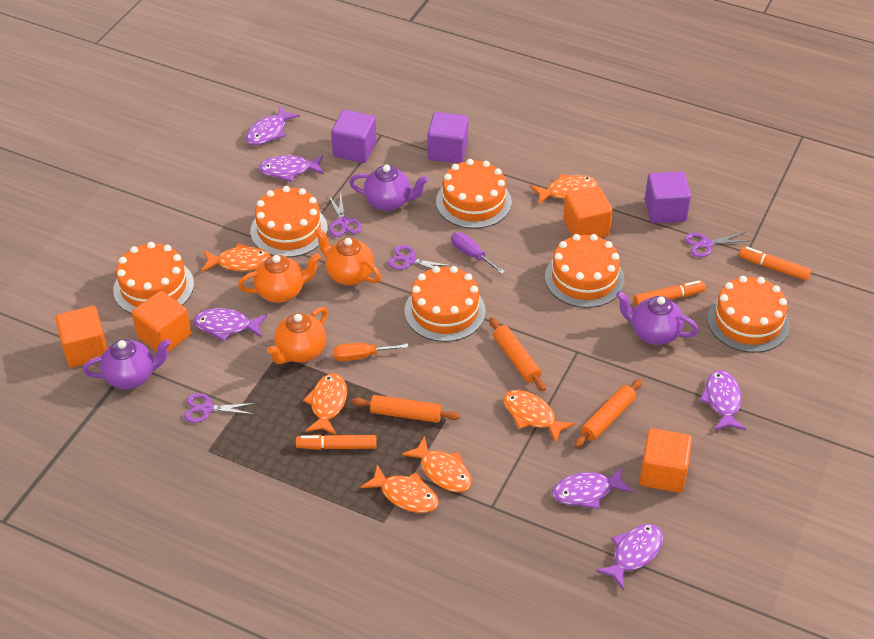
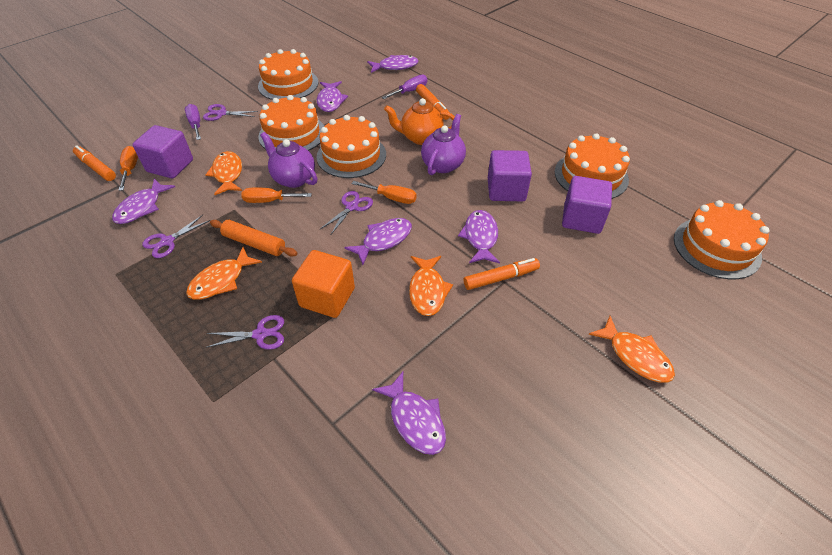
orange cake: 6 -> 5
orange cube: 4 -> 1
orange fish: 6 -> 4
orange rolling pin: 3 -> 1
orange screwdriver: 1 -> 3
orange teapot: 3 -> 1
purple screwdriver: 1 -> 2
purple teapot: 3 -> 2

